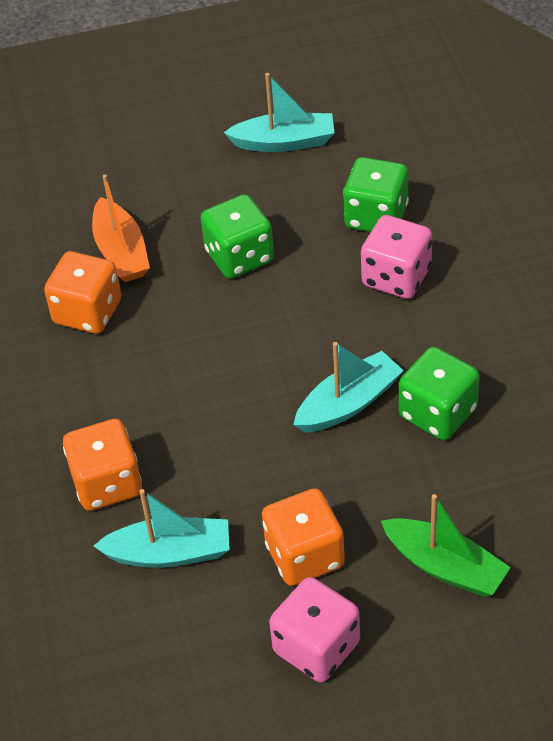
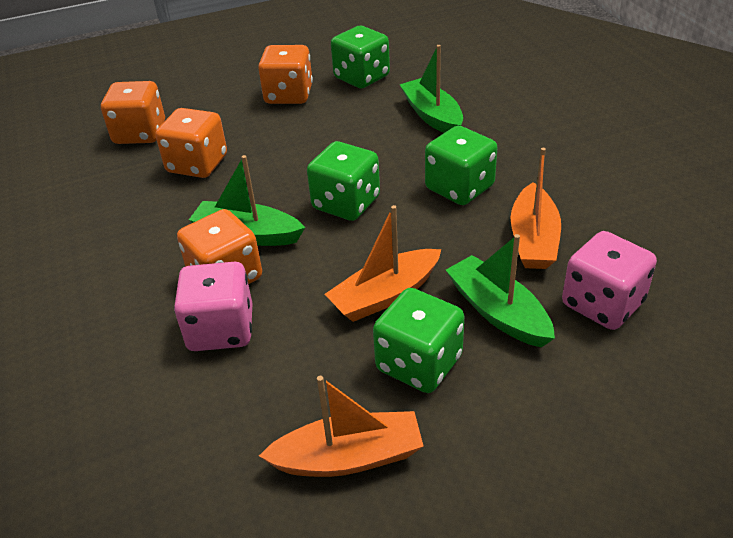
green boat: 1 -> 3
green dice: 3 -> 4
orange boat: 1 -> 3
orange dice: 3 -> 4
turquoise boat: 3 -> 0

